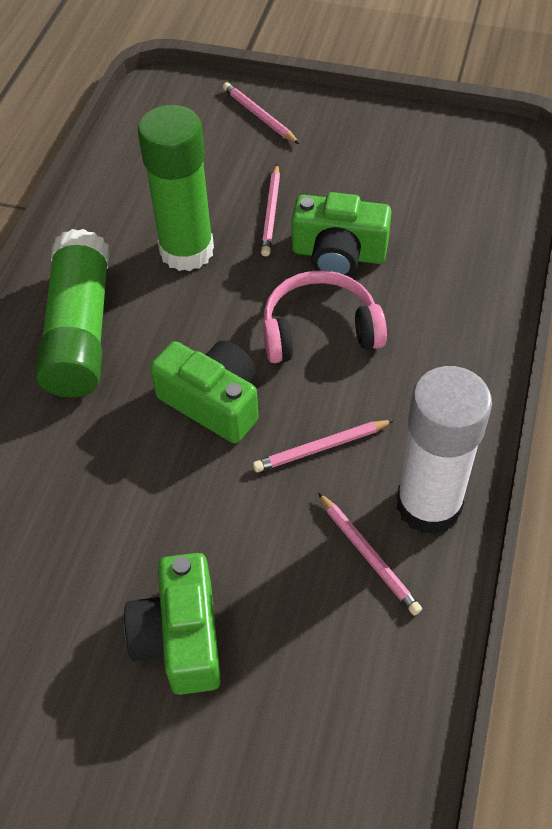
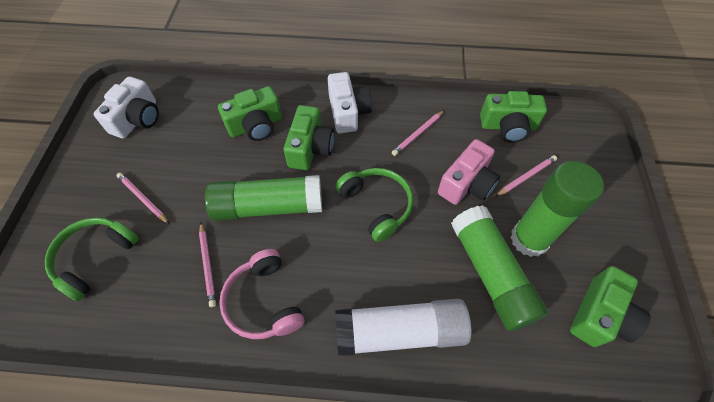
green camera: 3 -> 4
green glue stick: 2 -> 3
green headphones: 0 -> 2
pink camera: 0 -> 1
white camera: 0 -> 2

